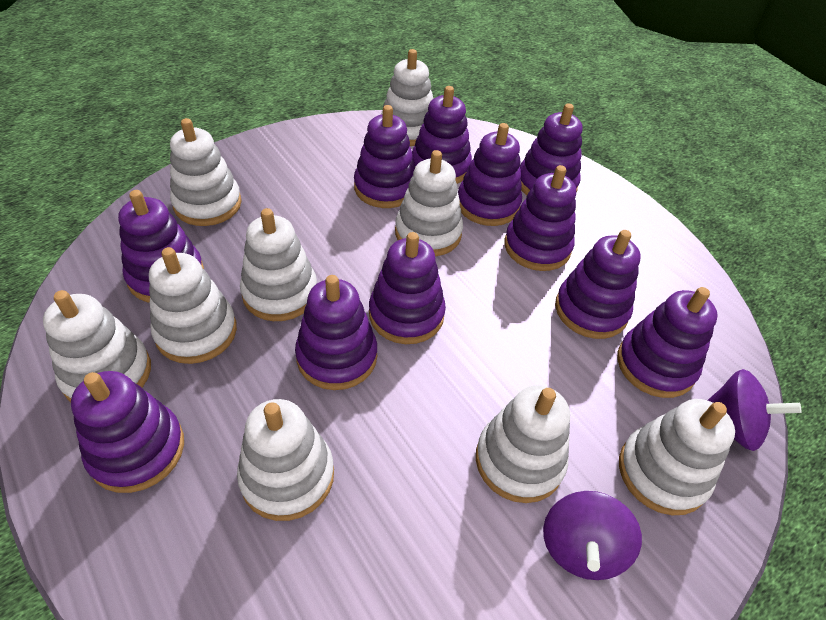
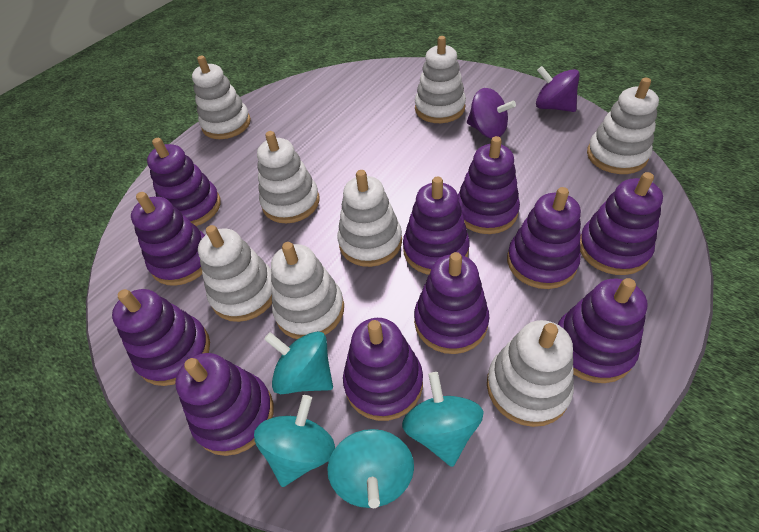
turquoise spinning top: 0 -> 4
white stacking toy: 9 -> 8

